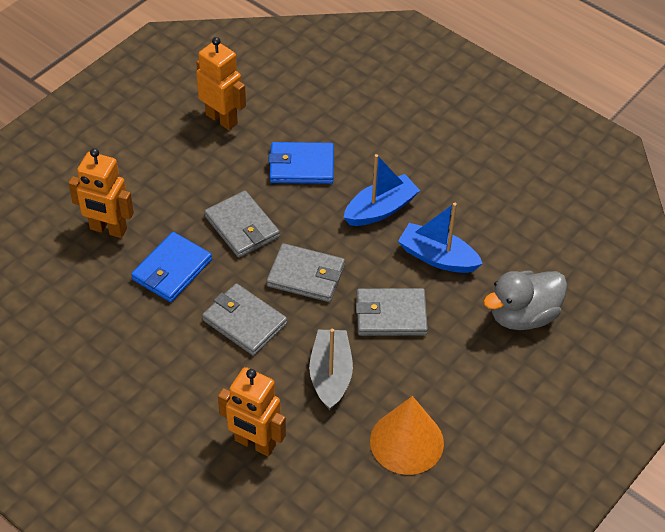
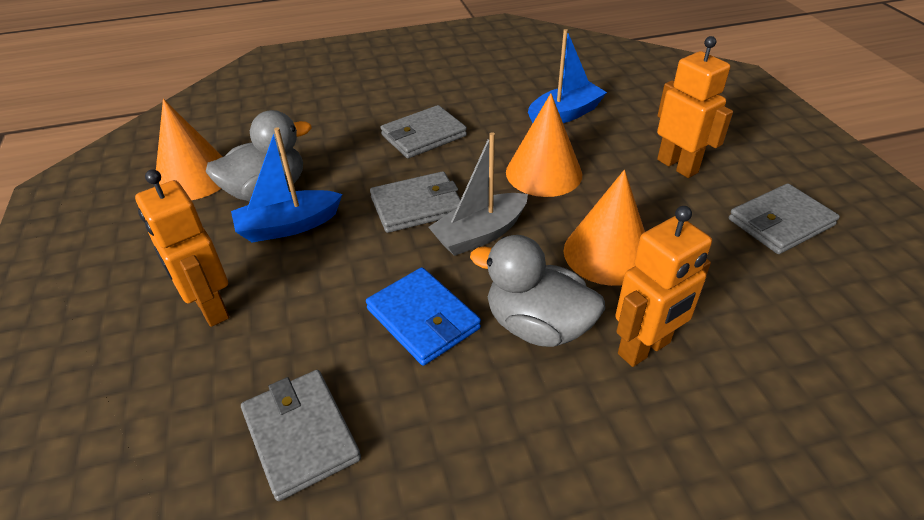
blue wallet: 2 -> 1
grey duck: 1 -> 2
orange cone: 1 -> 3

